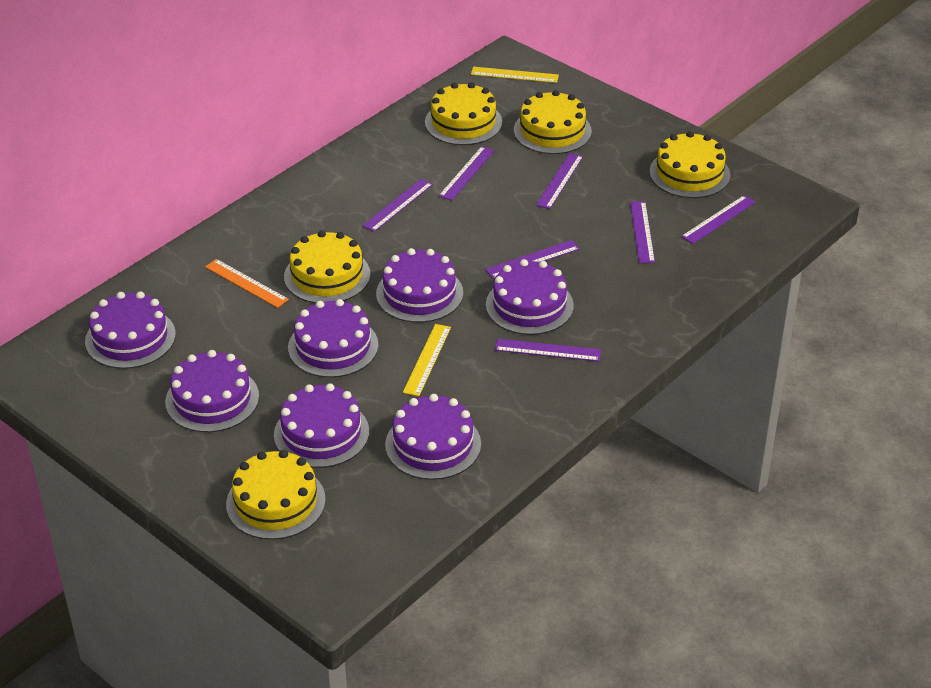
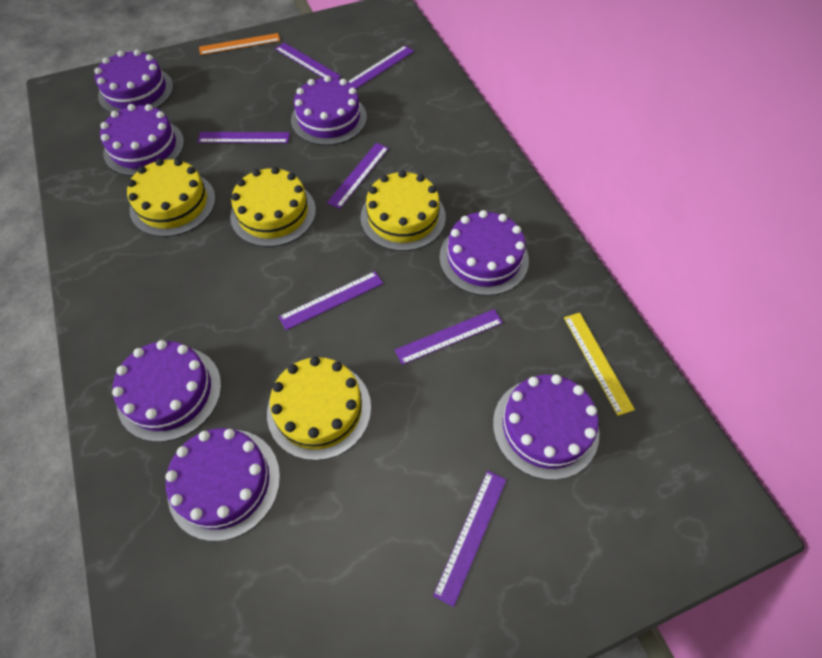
yellow cake: 5 -> 4
yellow ruler: 2 -> 1

